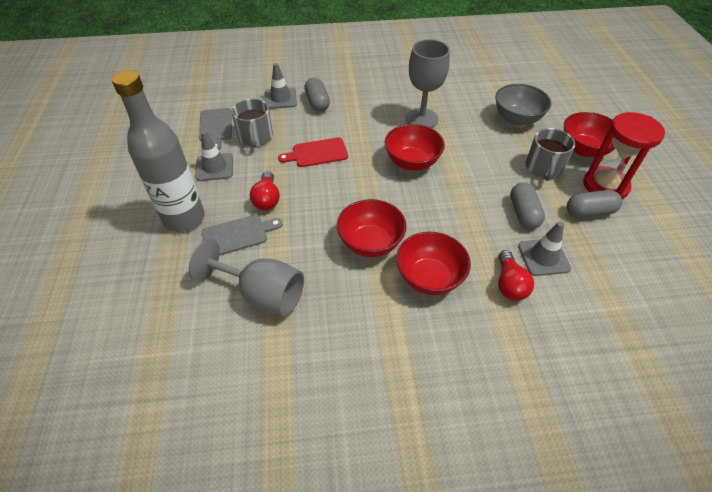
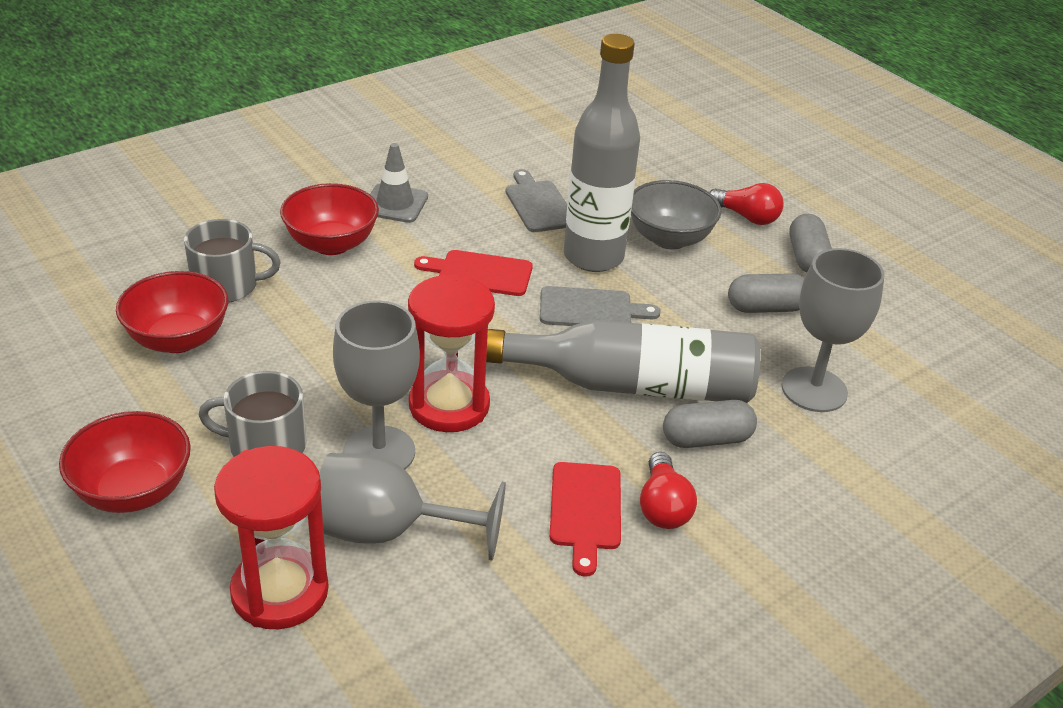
grey bottle: 1 -> 2
grey goblet: 2 -> 3
grey traffic cone: 3 -> 1
red bowl: 4 -> 3
red cutting board: 1 -> 2
red hourglass: 1 -> 2

